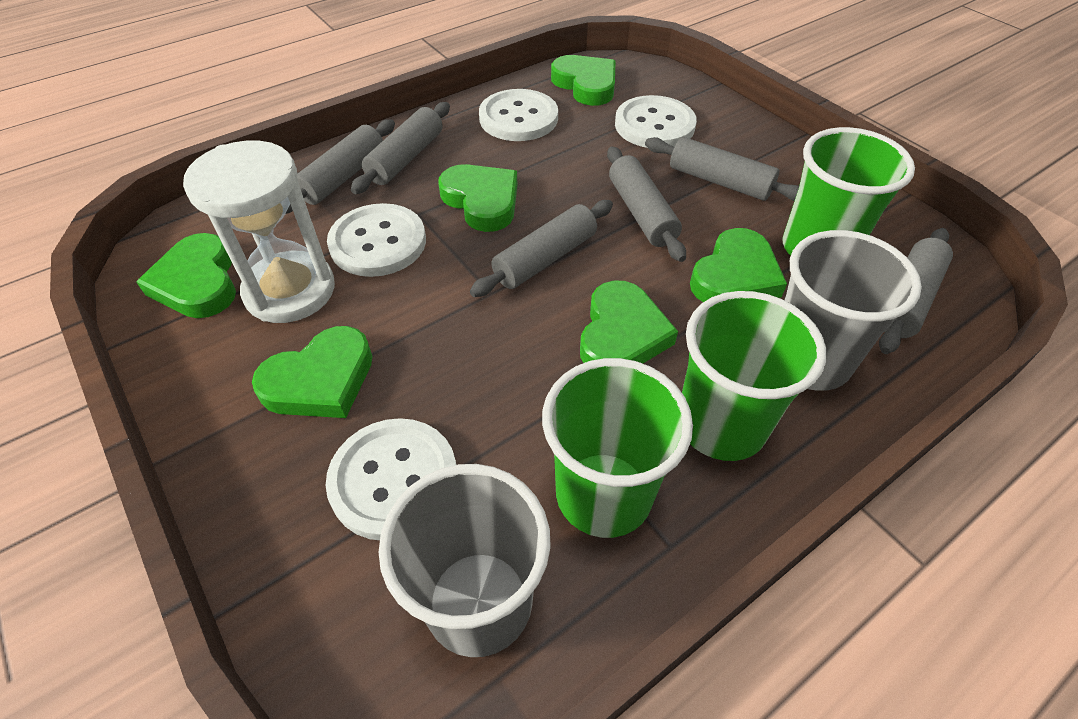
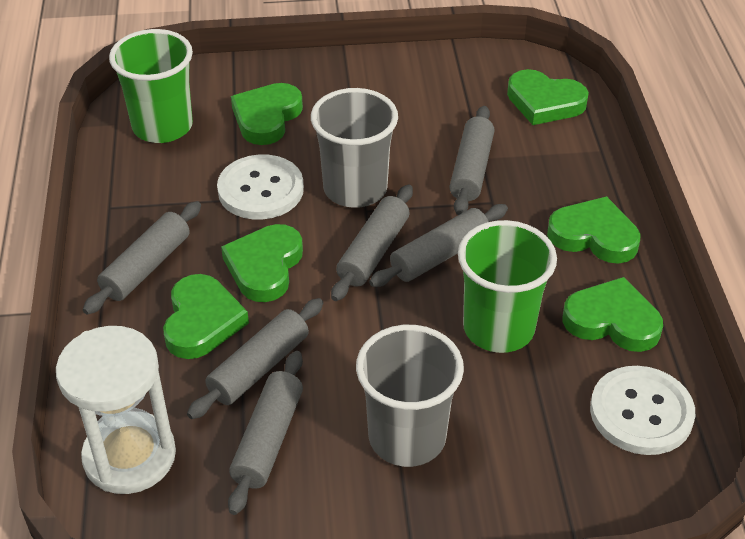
green cup: 3 -> 2
white button: 4 -> 2

